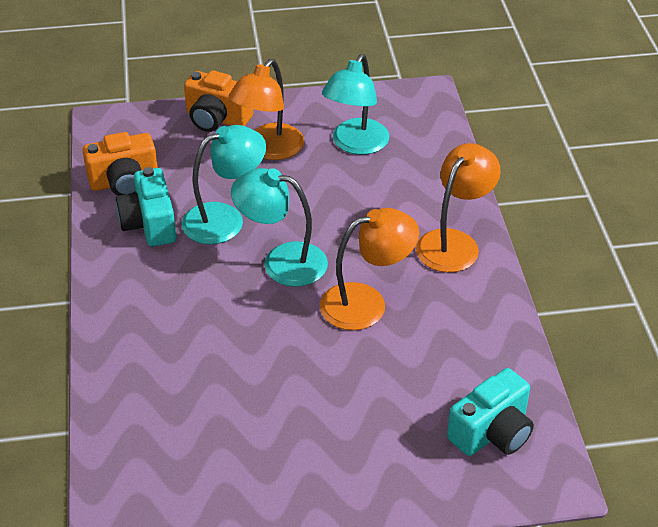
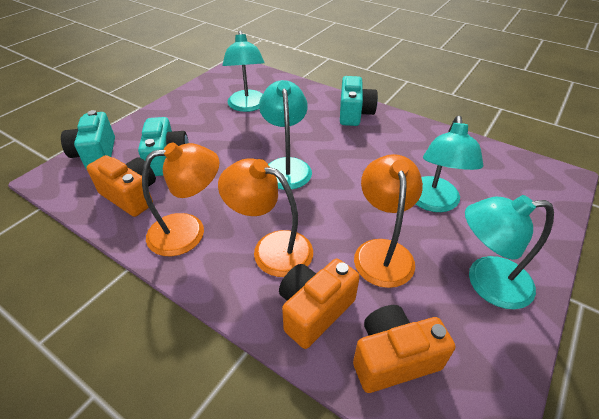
orange camera: 2 -> 3
turquoise camera: 2 -> 3
turquoise lamp: 3 -> 4

